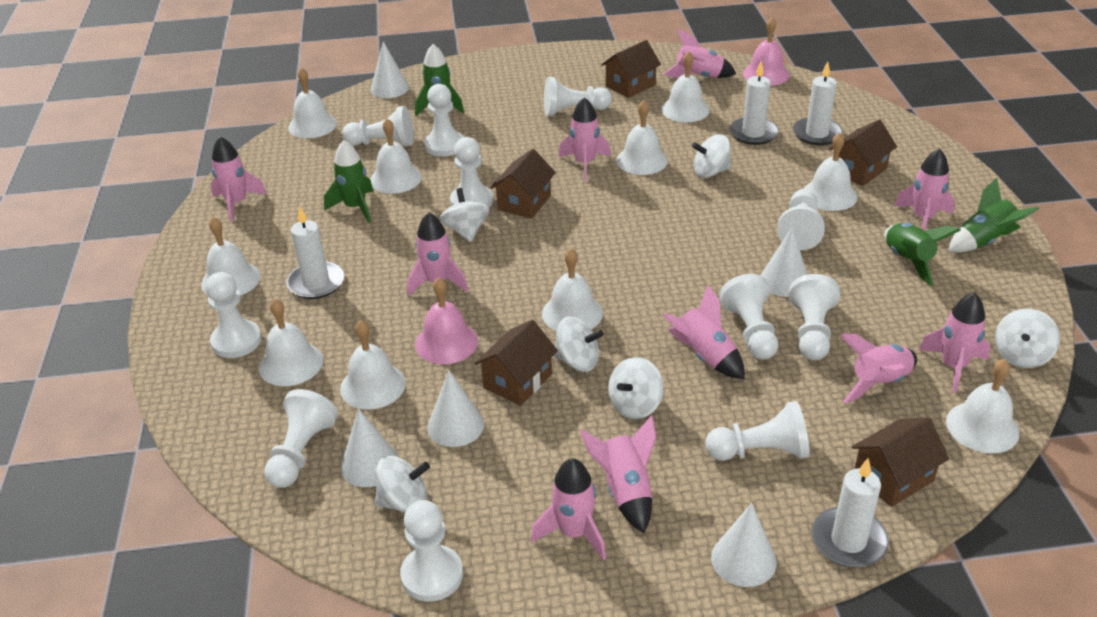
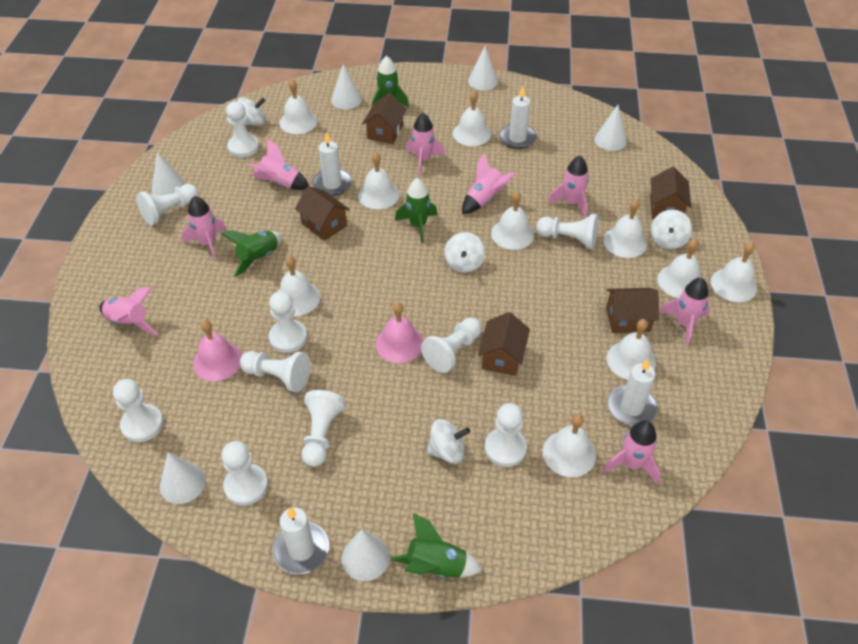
pink rocket: 10 -> 8
white cone: 5 -> 6
white pawn: 11 -> 10
white spinning top: 6 -> 4

